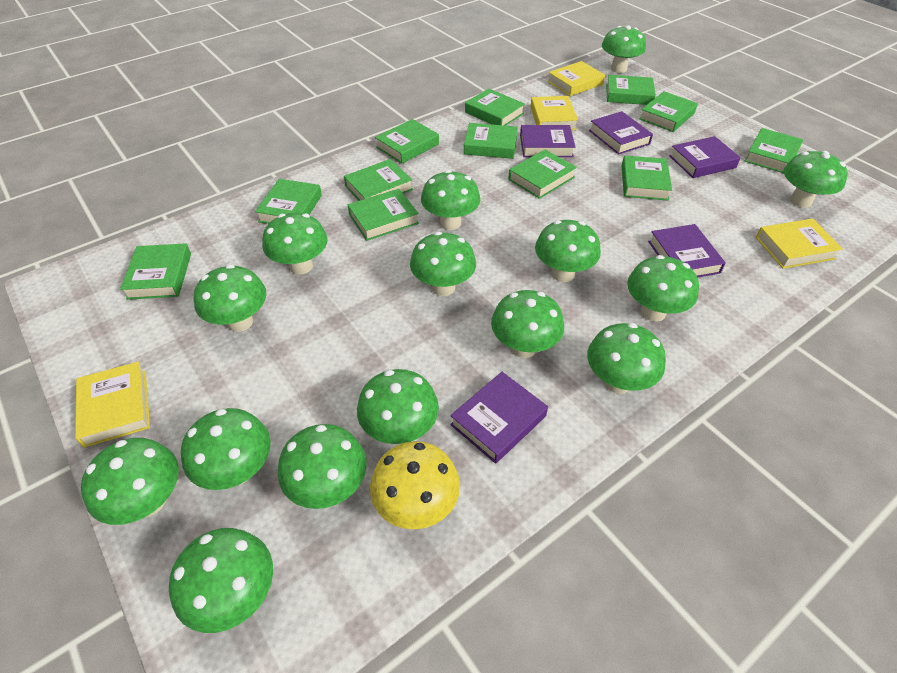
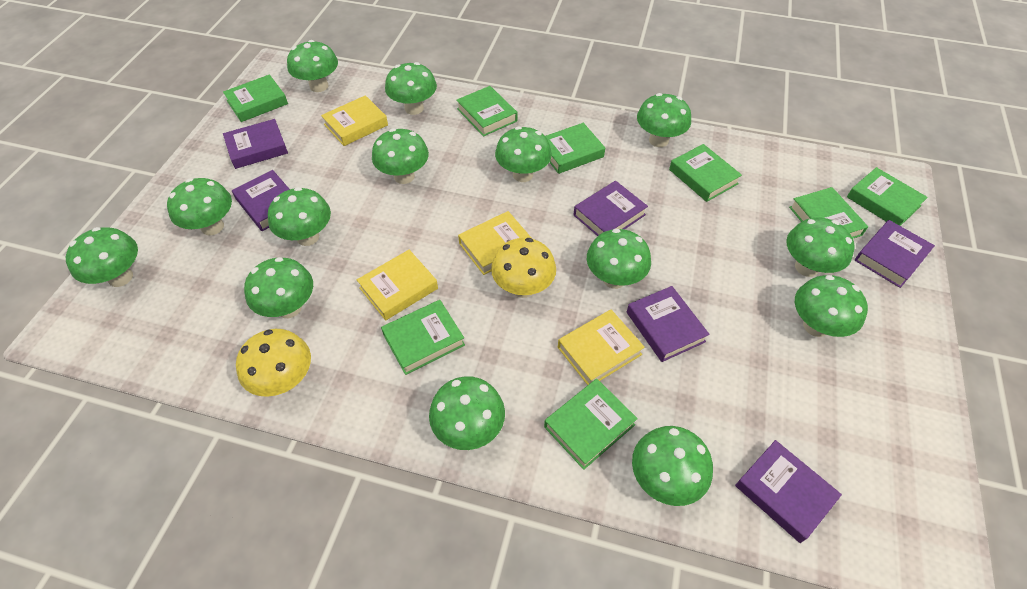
green book: 12 -> 8
green mushroom: 15 -> 14
purple book: 5 -> 6
yellow mushroom: 1 -> 2

